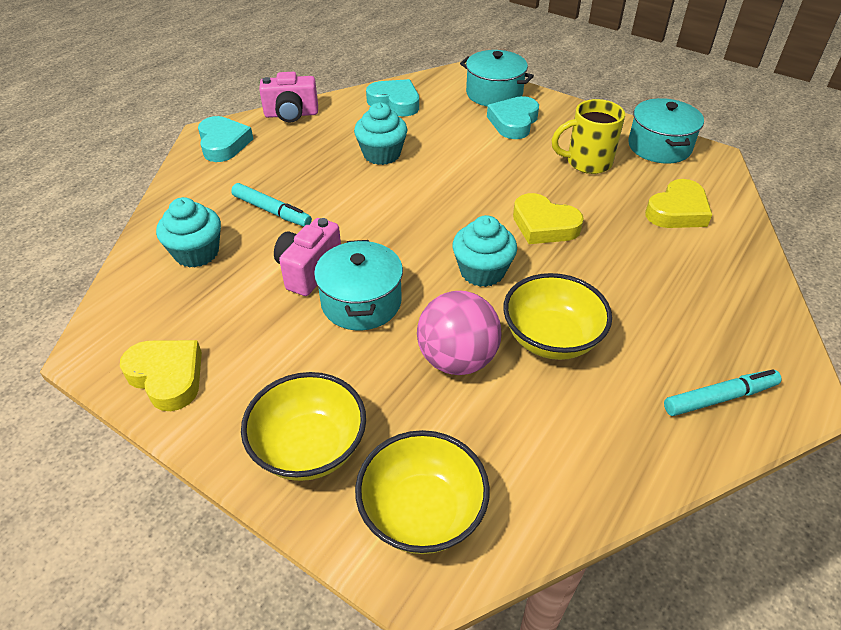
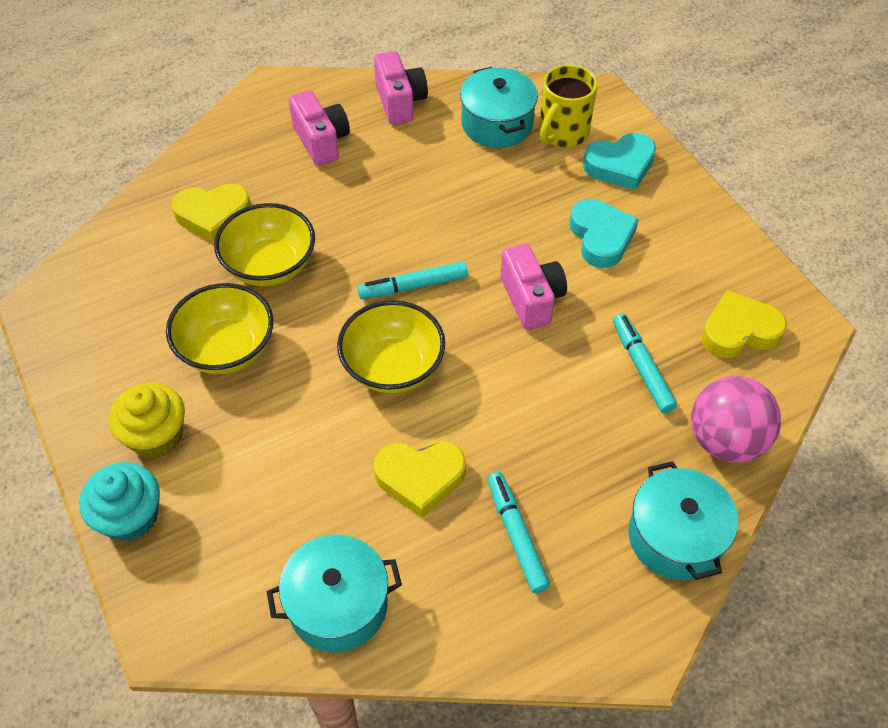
pink camera: 2 -> 3
turquoise cupcake: 3 -> 1
turquoise heart: 3 -> 2
turquoise marker: 2 -> 3
yellow cupcake: 0 -> 1

